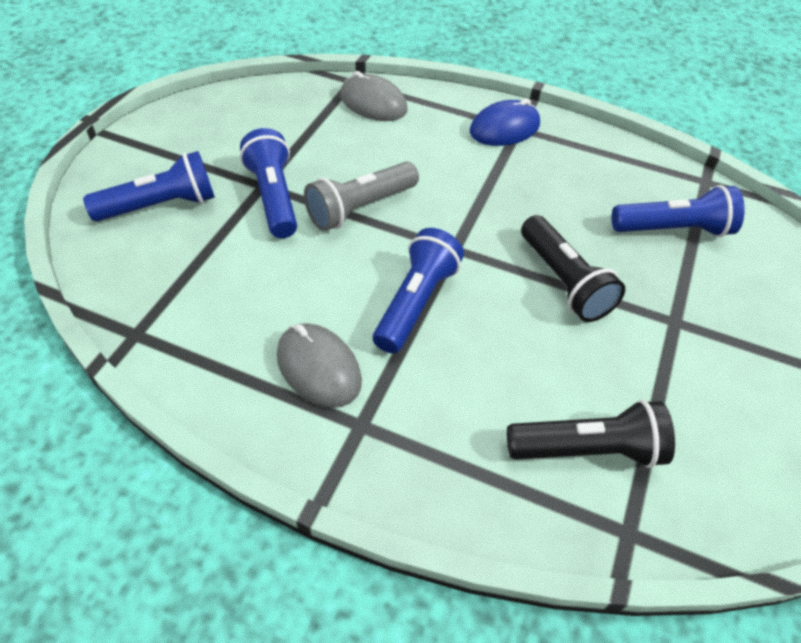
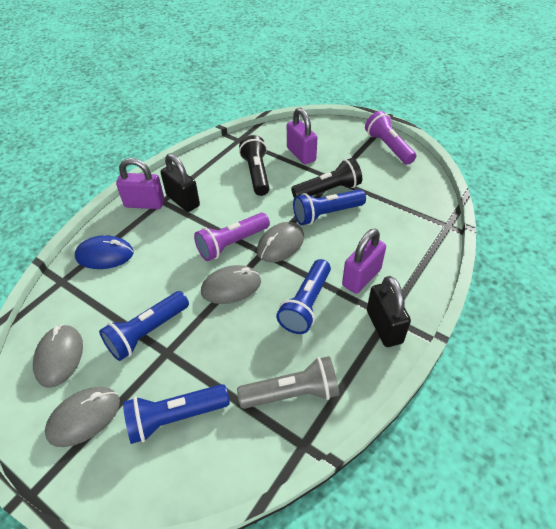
black padlock: 0 -> 2
grey mouse: 2 -> 4
purple flashlight: 0 -> 2
purple padlock: 0 -> 3

